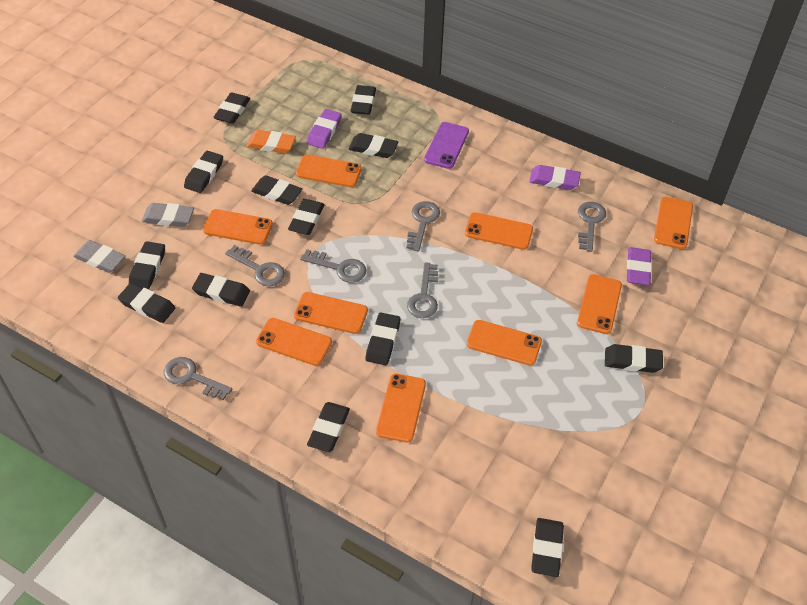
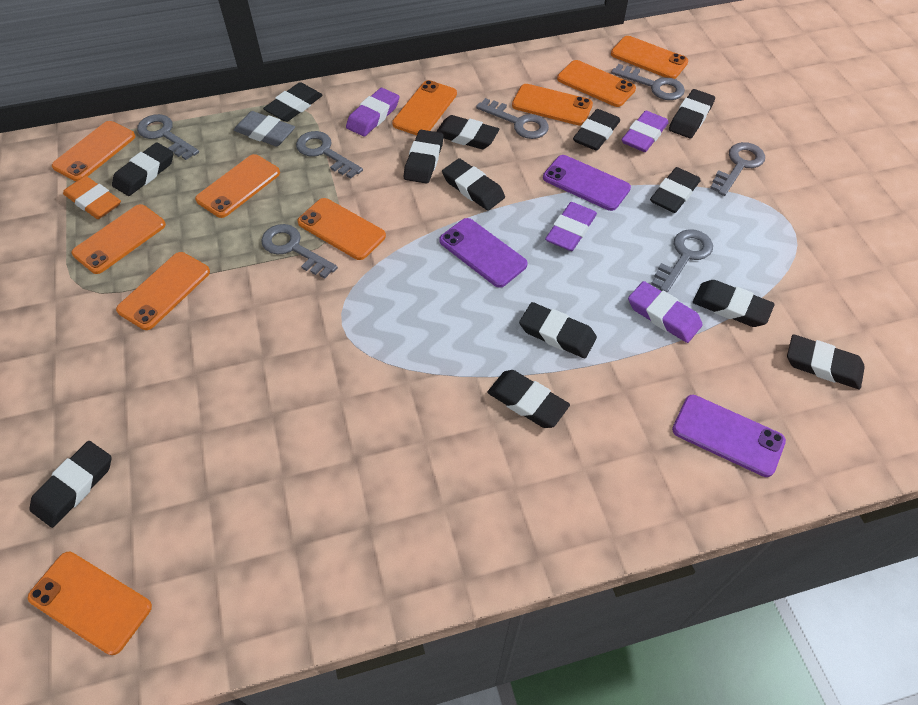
grey eraser: 2 -> 1
grey key: 6 -> 7
orange phone: 9 -> 10
purple eraser: 3 -> 4
purple phone: 1 -> 3

